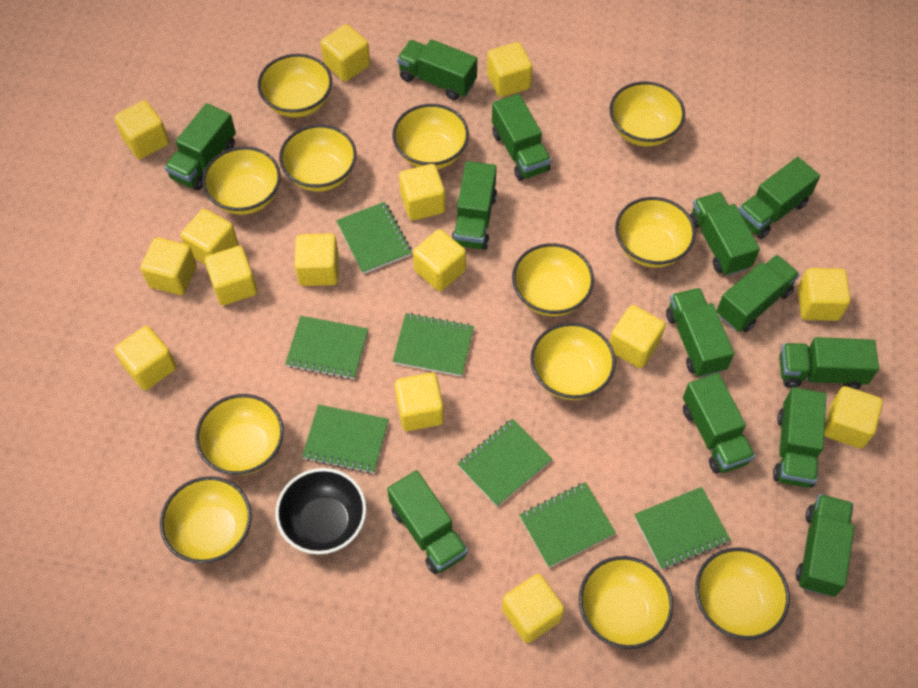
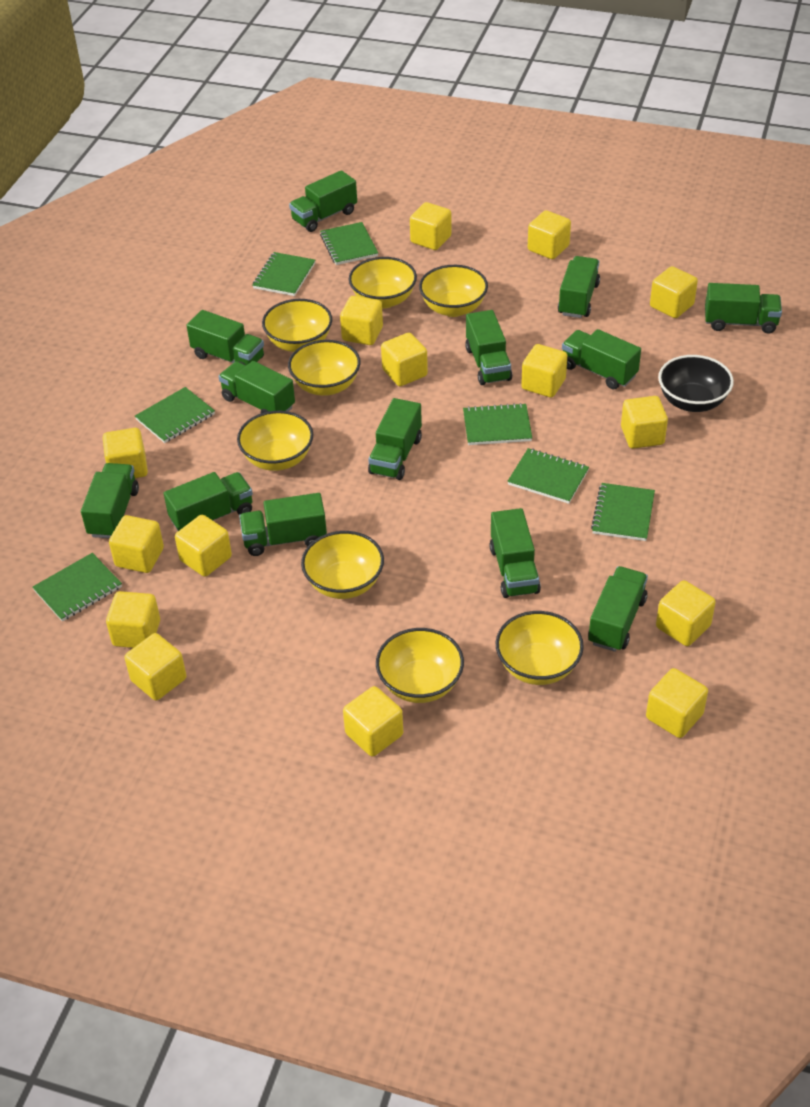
yellow bowl: 12 -> 8

